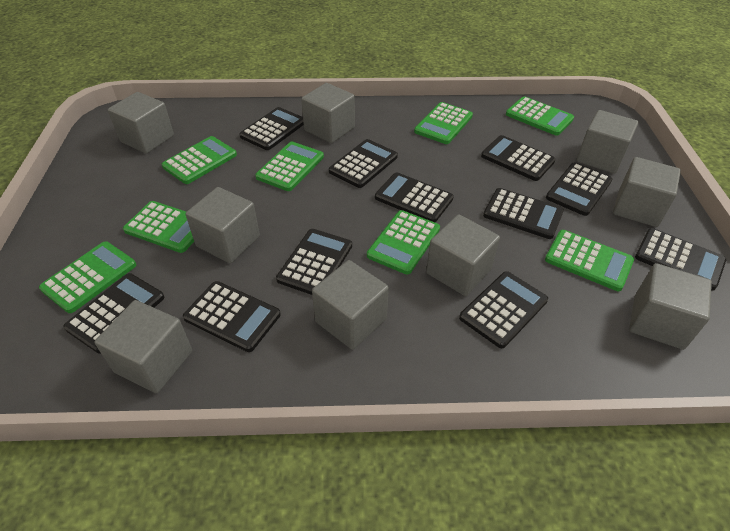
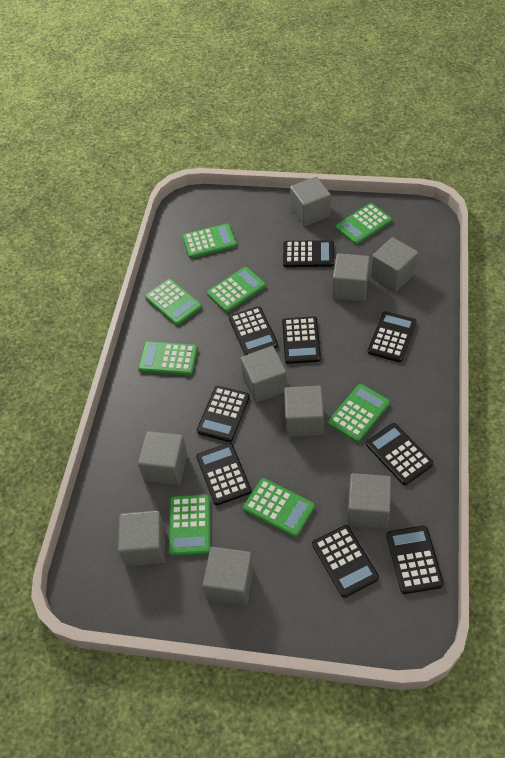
black calculator: 11 -> 9

